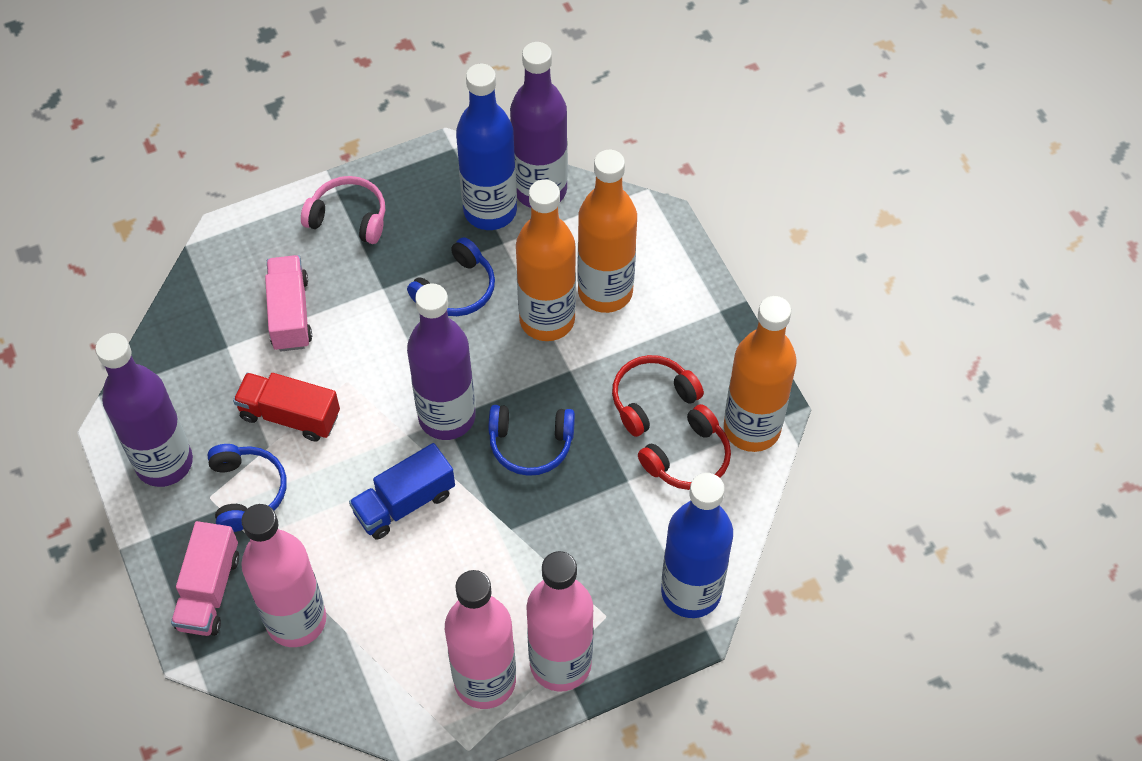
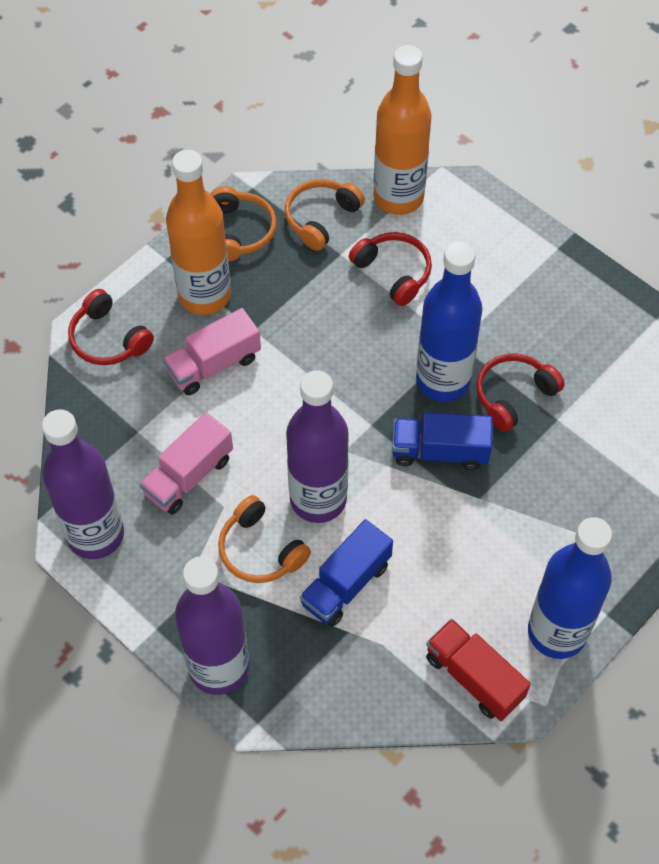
blue headphones: 3 -> 0
blue truck: 1 -> 2
orange bottle: 3 -> 2
orange headphones: 0 -> 3
pink bottle: 3 -> 0
pink headphones: 1 -> 0
red headphones: 2 -> 3

